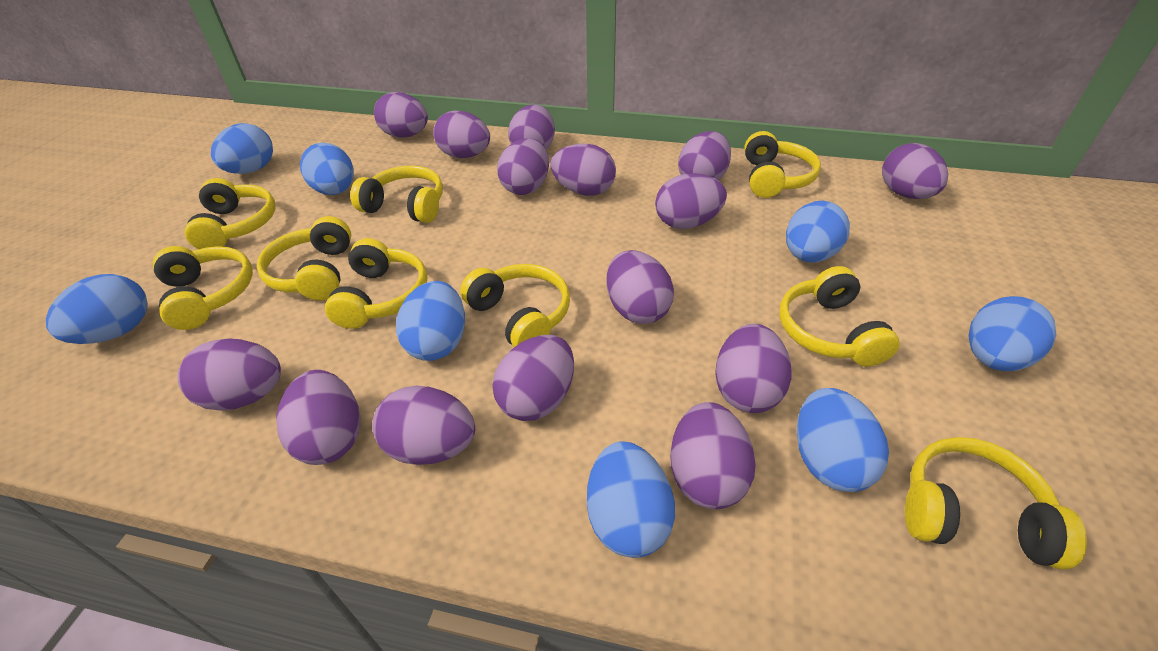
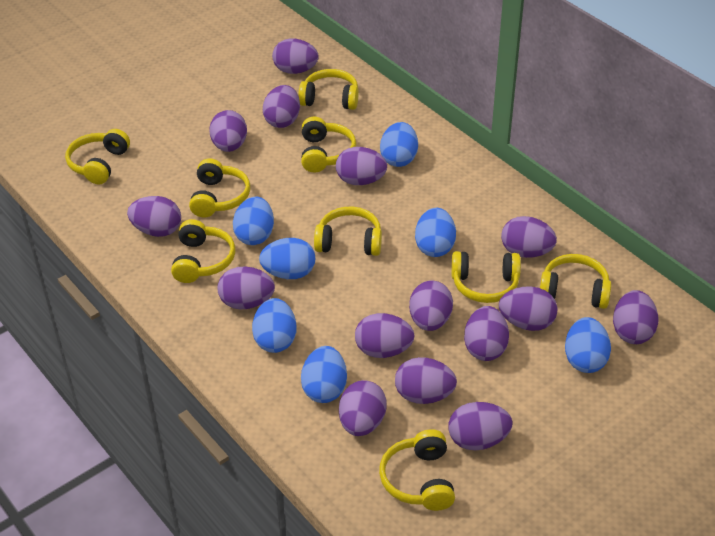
blue egg: 8 -> 7

